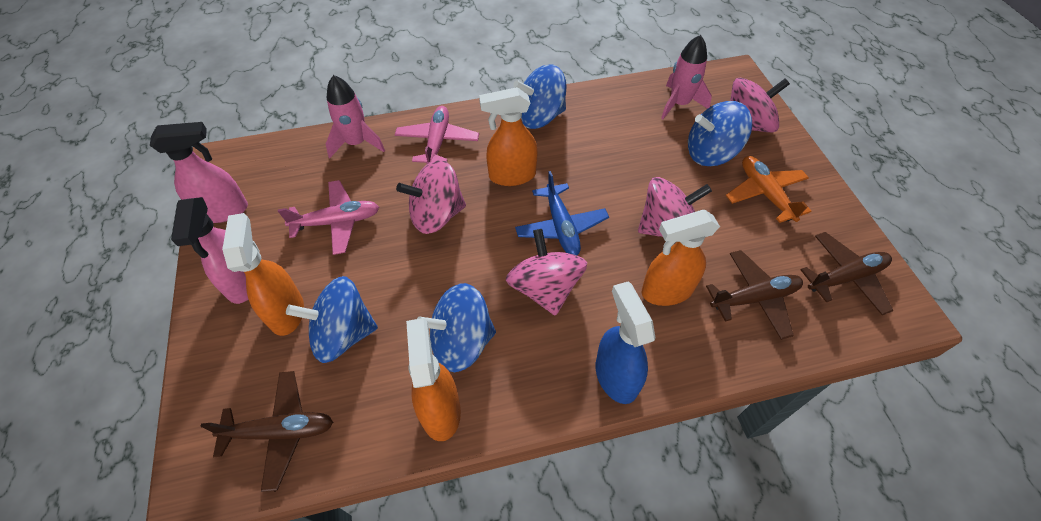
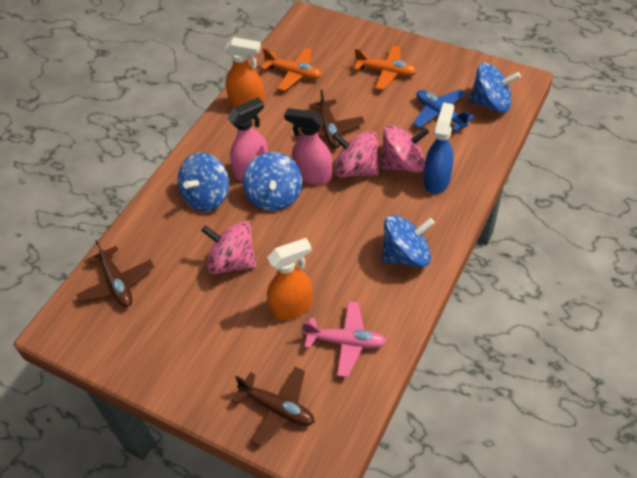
orange plane: 1 -> 2
orange spray bottle: 4 -> 2
pink plane: 2 -> 1
pink rocket: 2 -> 0
pink spinning top: 4 -> 3

